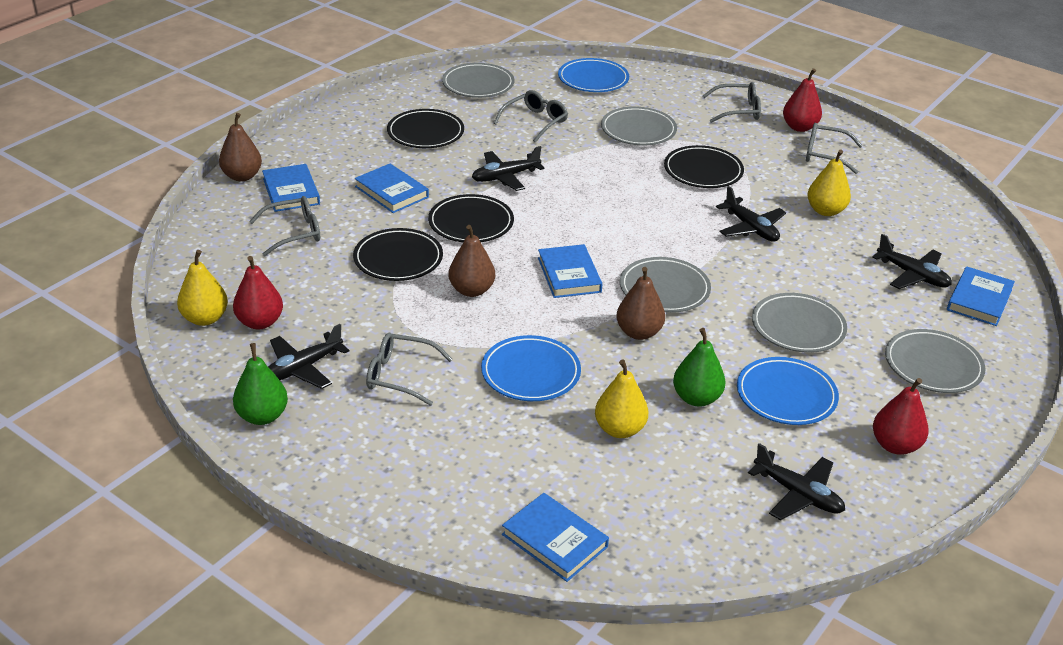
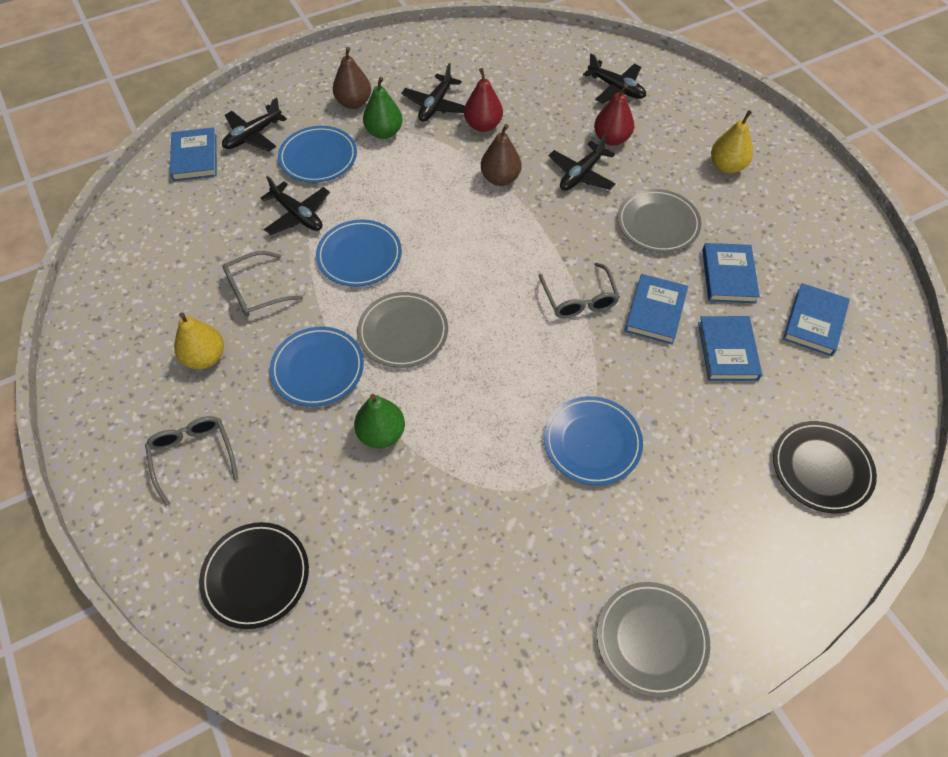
black plate: 4 -> 2
blue plate: 3 -> 4
brown pear: 3 -> 2
grey glasses: 5 -> 3
grey plate: 5 -> 3
red pear: 3 -> 2
yellow pear: 3 -> 2

